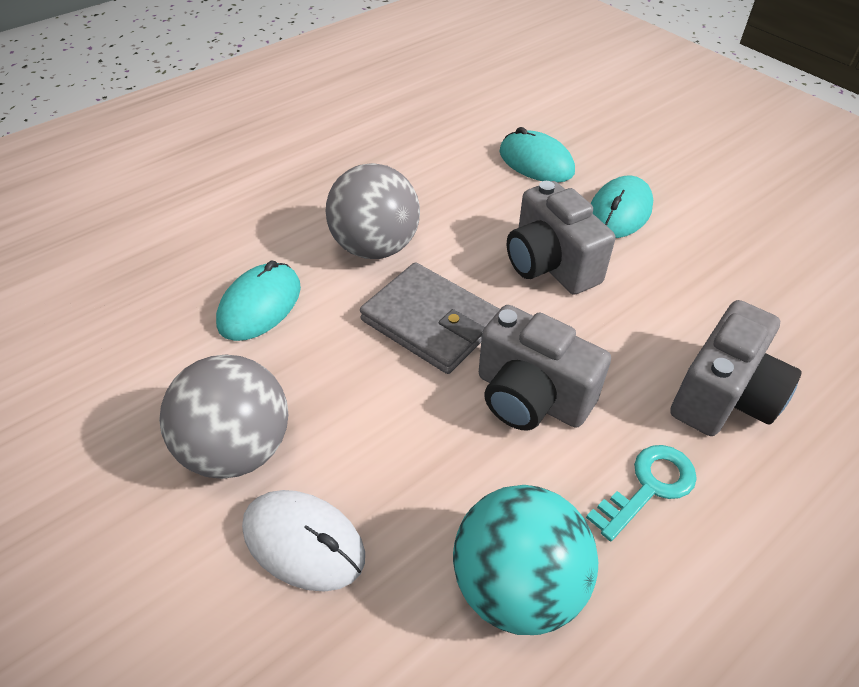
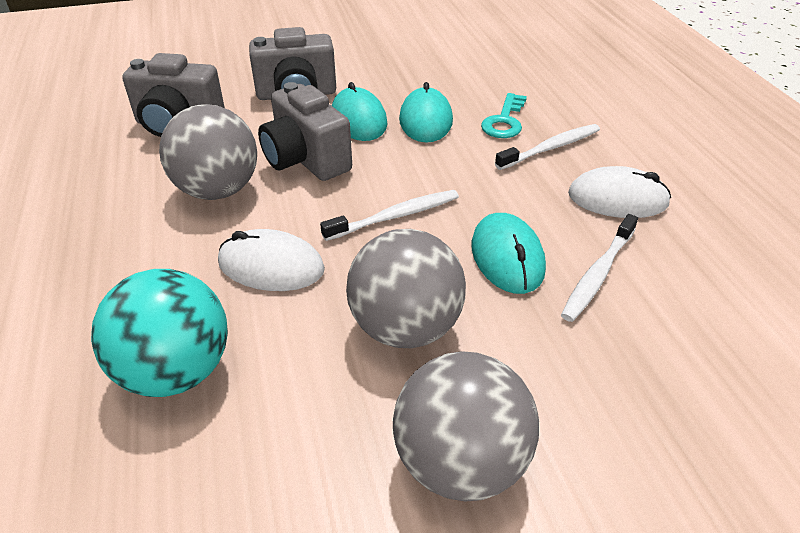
grey ball: 2 -> 3
grey wallet: 1 -> 0
white mouse: 1 -> 2
white toothbrush: 0 -> 3

